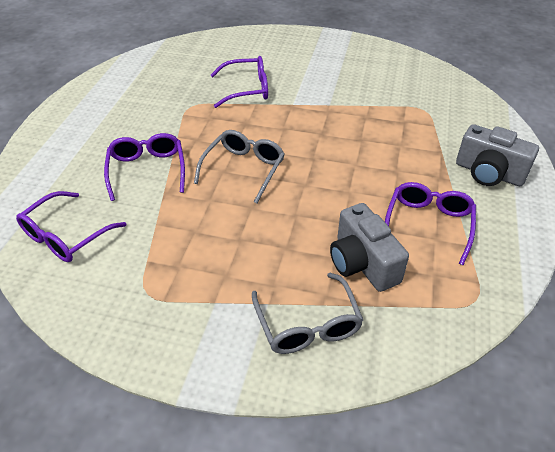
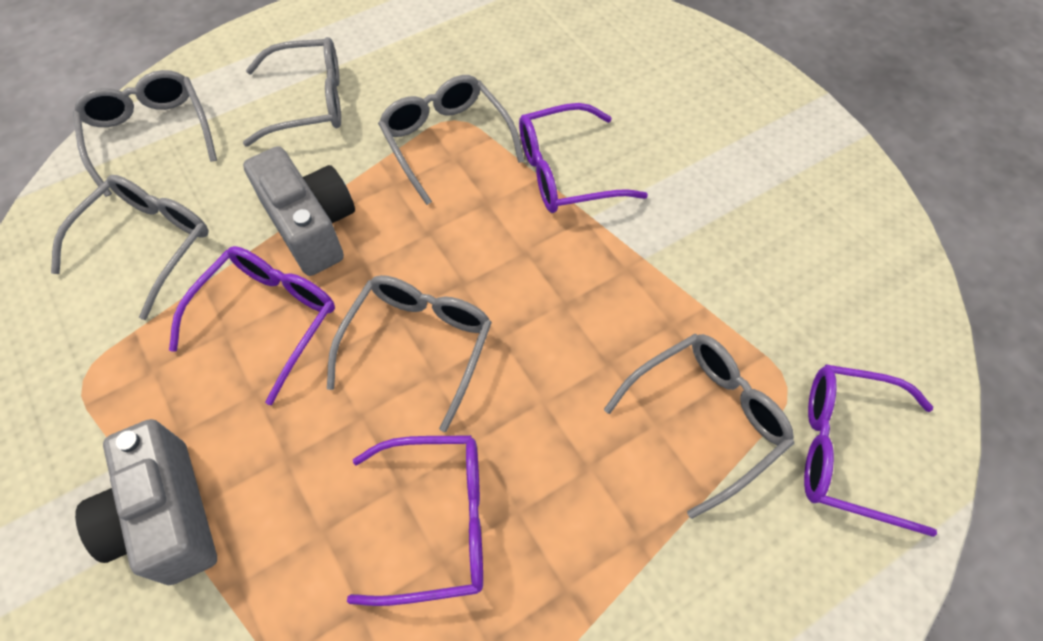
grey glasses: 2 -> 6

